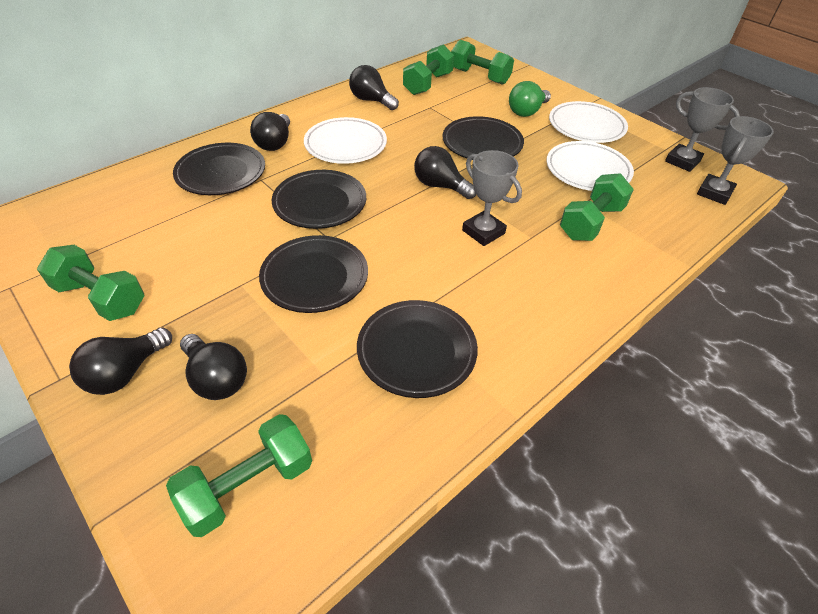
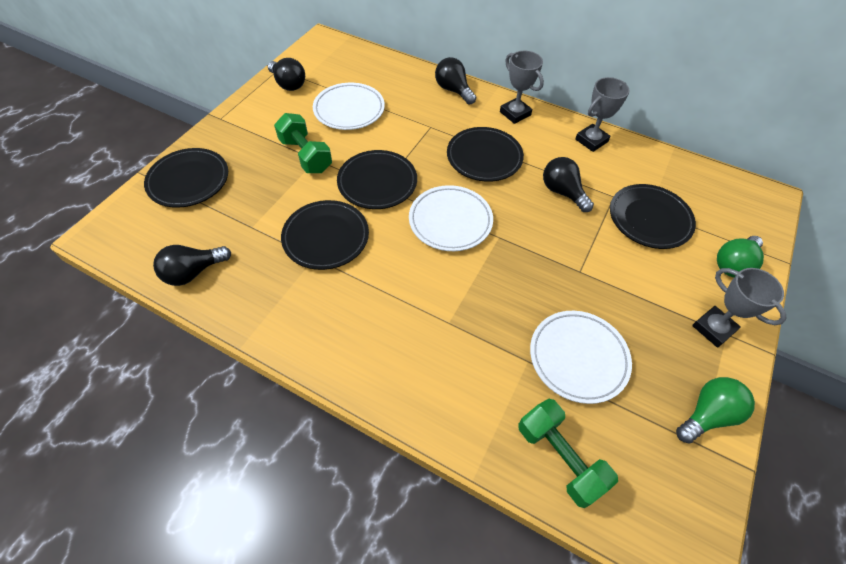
black light bulb: 5 -> 4
green dumbbell: 5 -> 2
green light bulb: 1 -> 2

